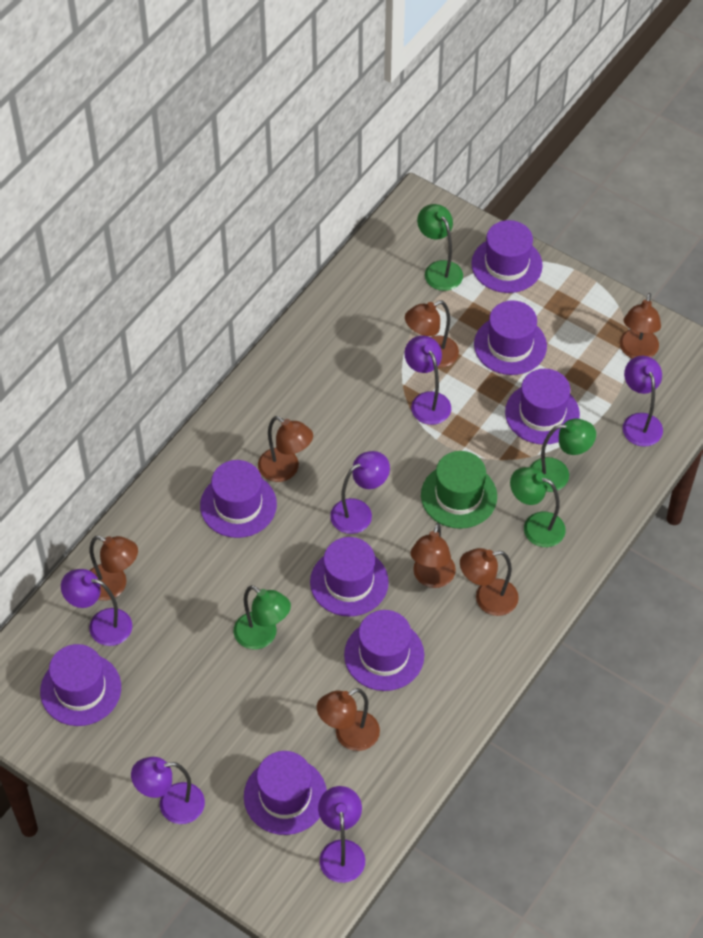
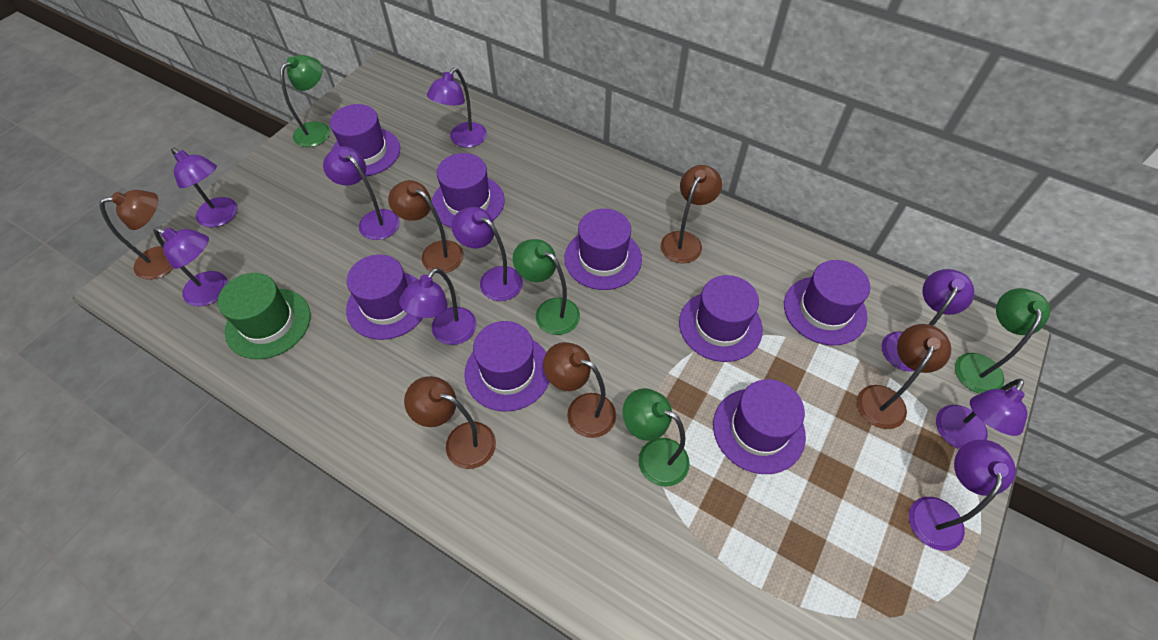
brown lamp: 7 -> 6
purple lamp: 6 -> 9

